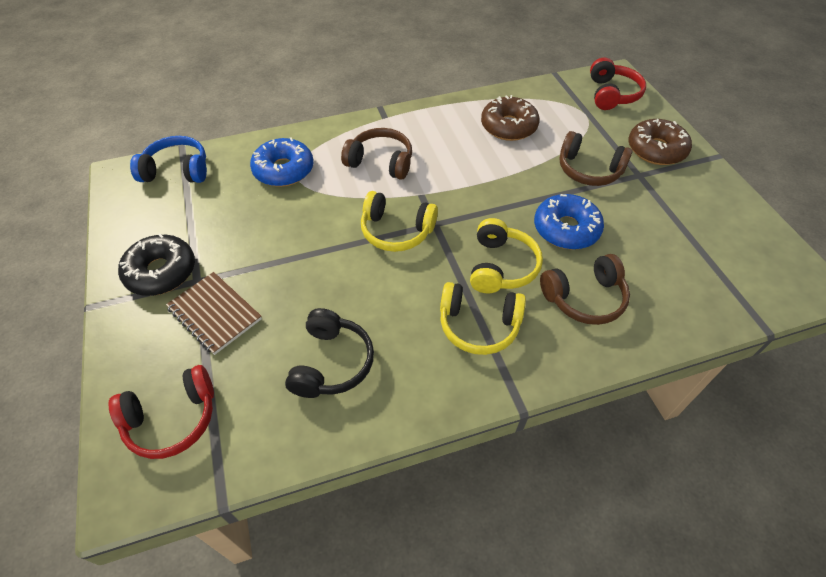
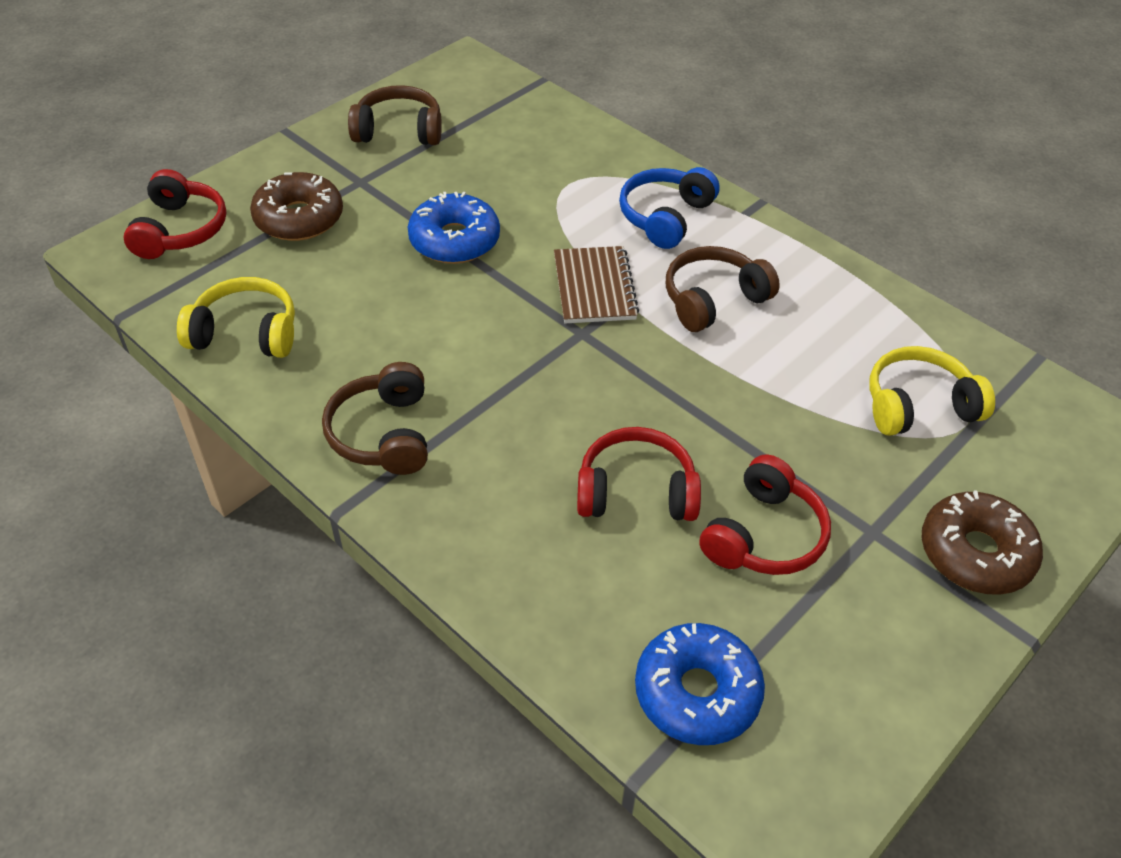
black donut: 1 -> 0
black headphones: 1 -> 0
red headphones: 2 -> 3
yellow headphones: 3 -> 2

